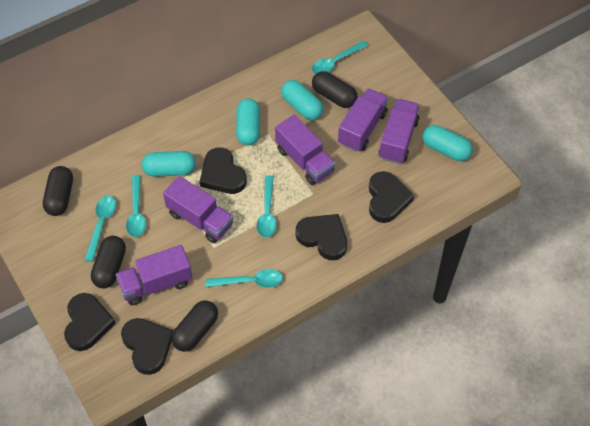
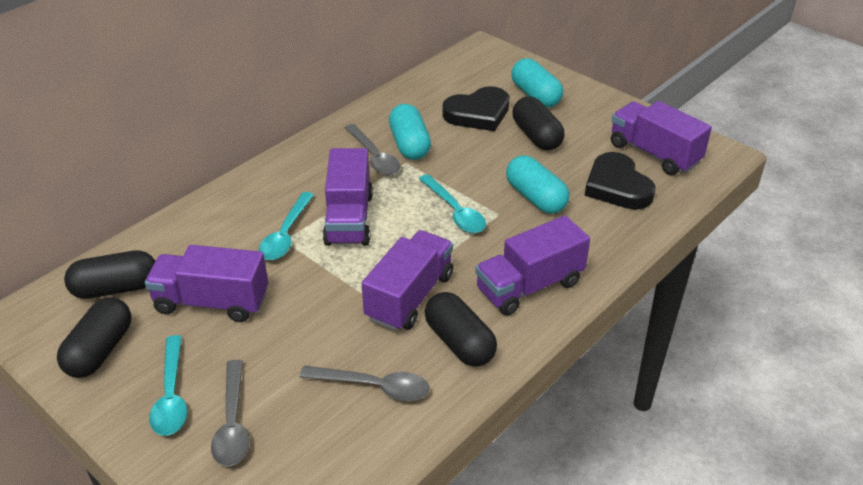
black heart: 5 -> 2
grey spoon: 0 -> 3
turquoise capsule: 4 -> 3
turquoise spoon: 5 -> 3

